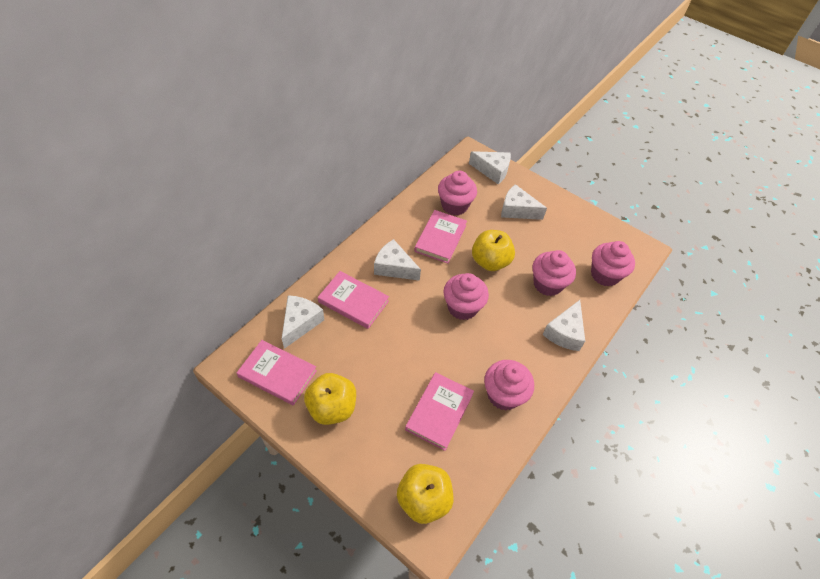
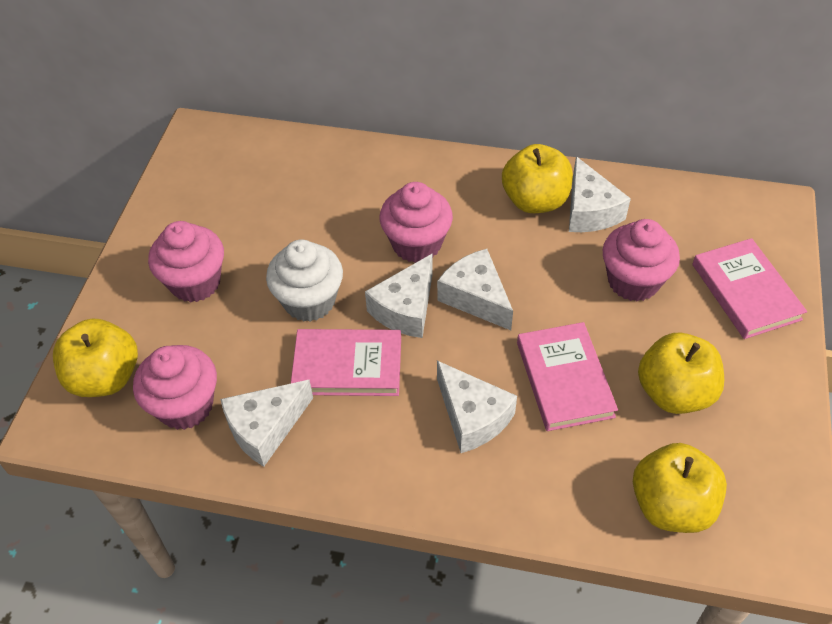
pink book: 4 -> 3
pink cupcake: 5 -> 4
white cupcake: 0 -> 1
yellow apple: 3 -> 4

